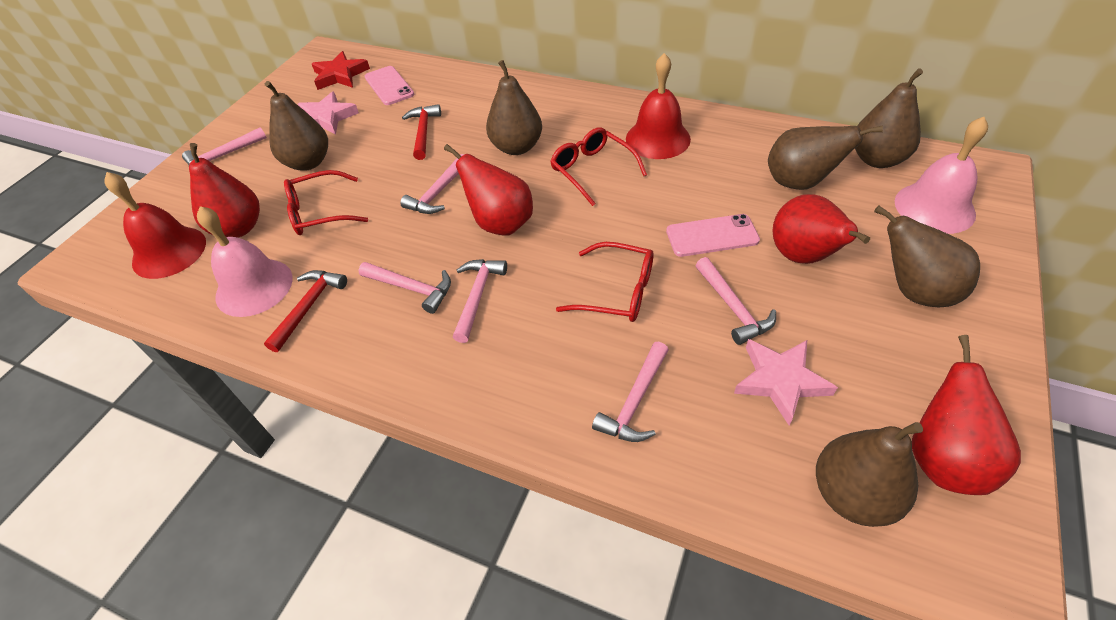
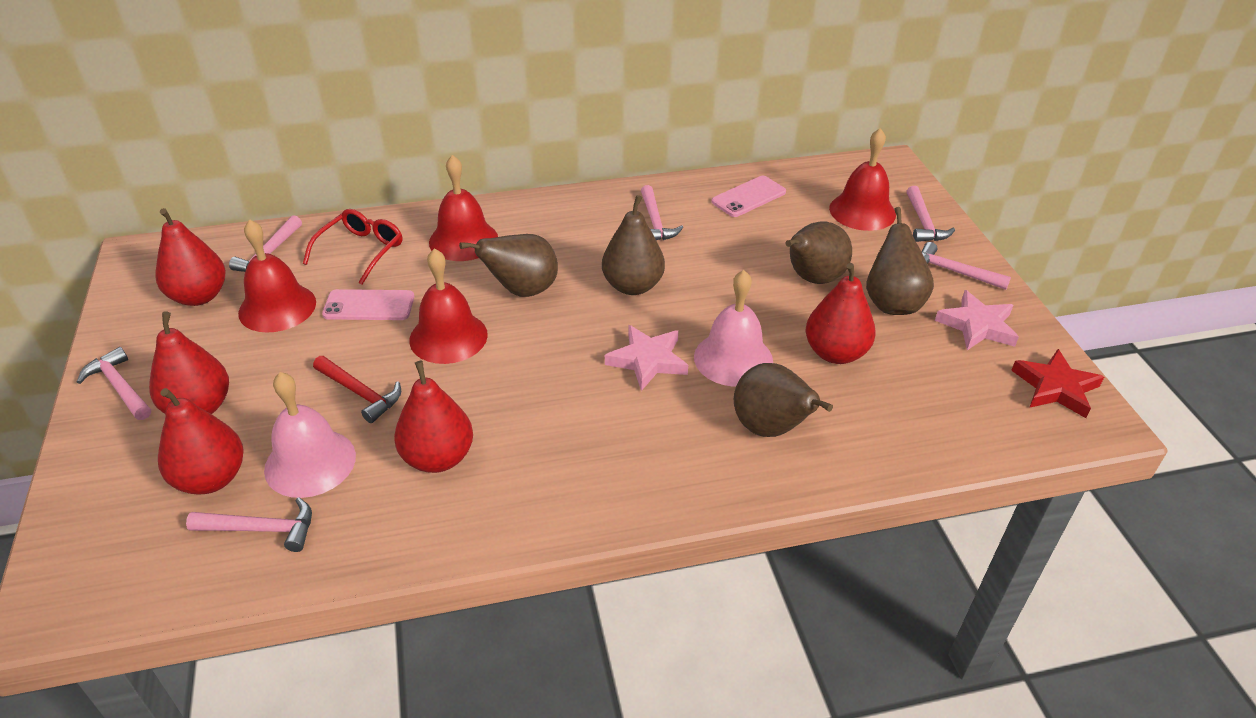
brown pear: 6 -> 5
red bell: 2 -> 4
red glasses: 3 -> 1
red hammer: 2 -> 1
red pear: 4 -> 5

